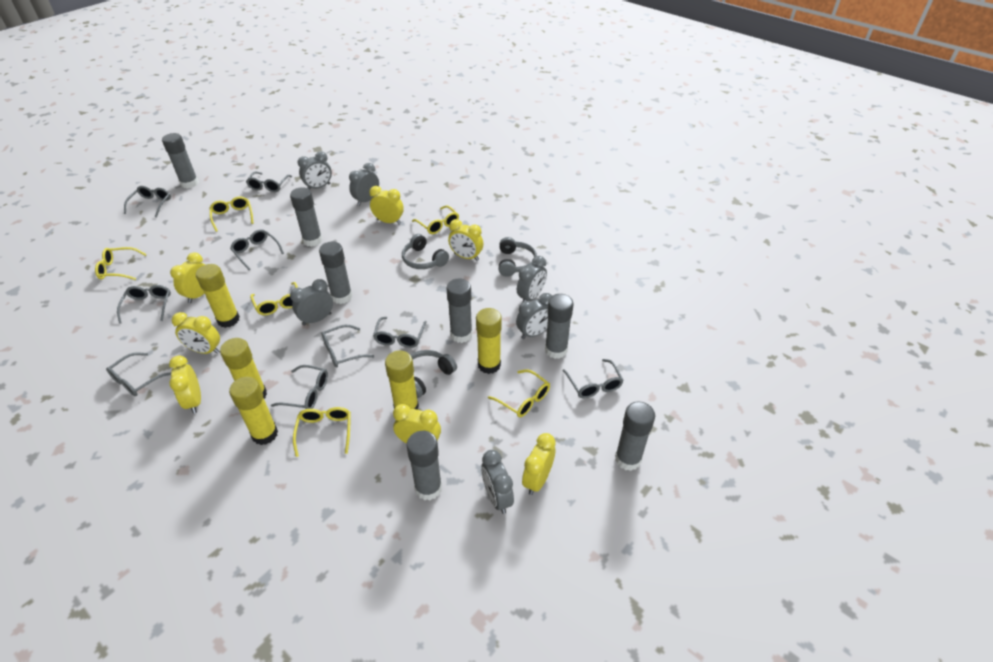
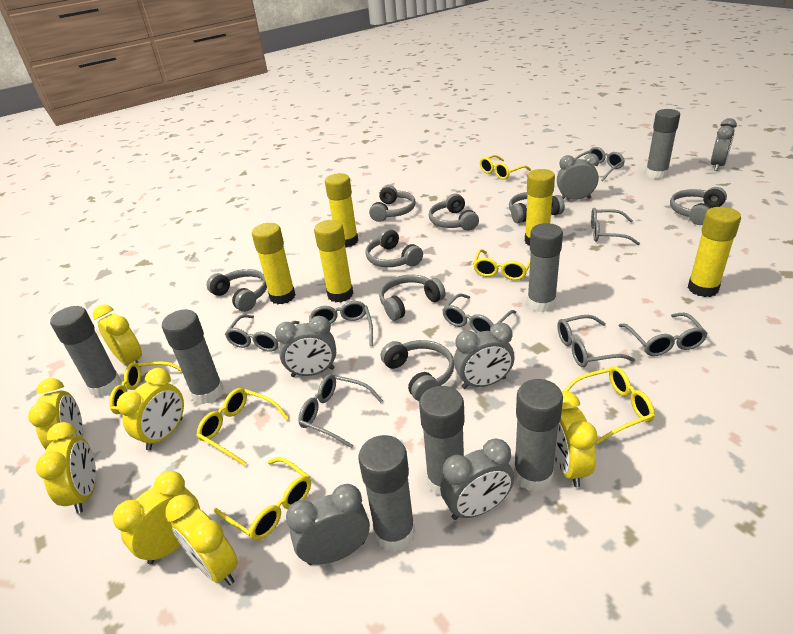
grey glasses: 9 -> 8
grey headphones: 3 -> 8

